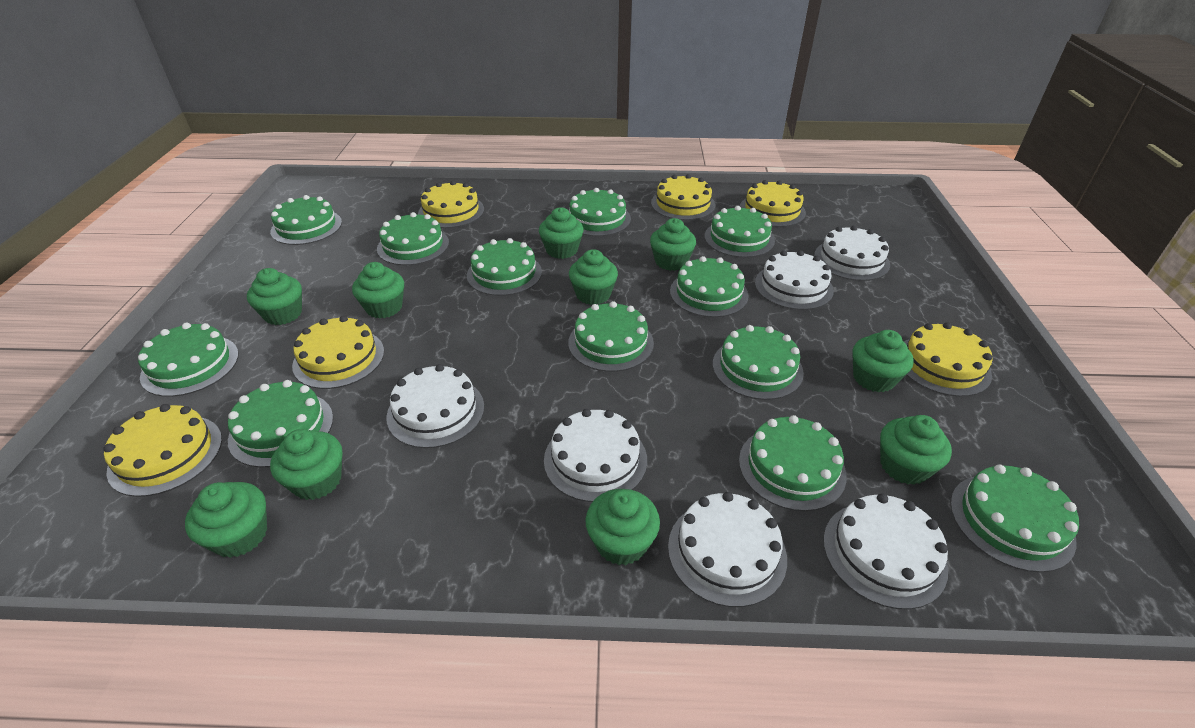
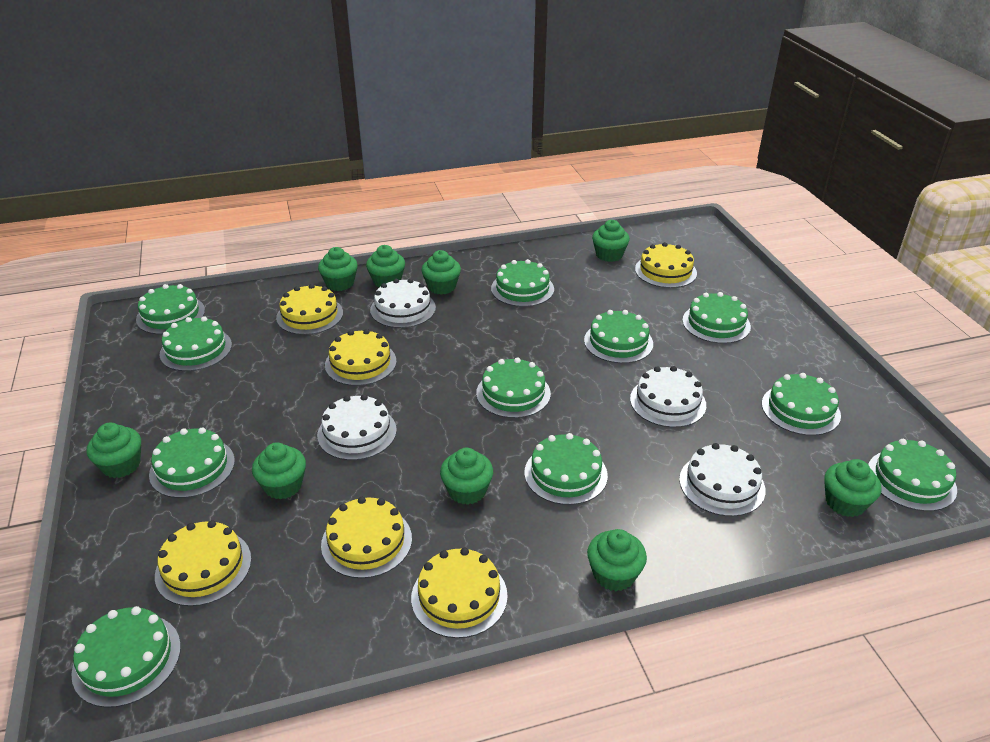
green cake: 12 -> 11
green cupcake: 10 -> 9
white cake: 6 -> 4

